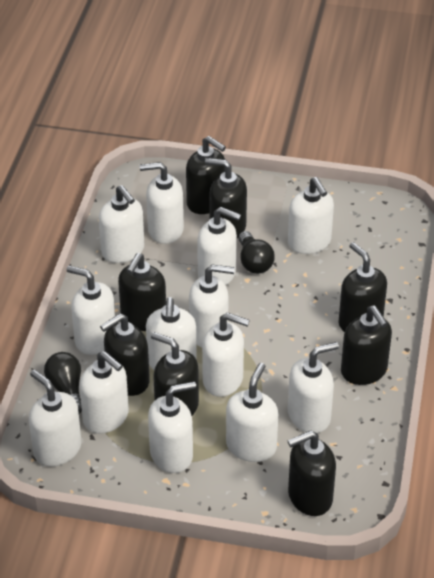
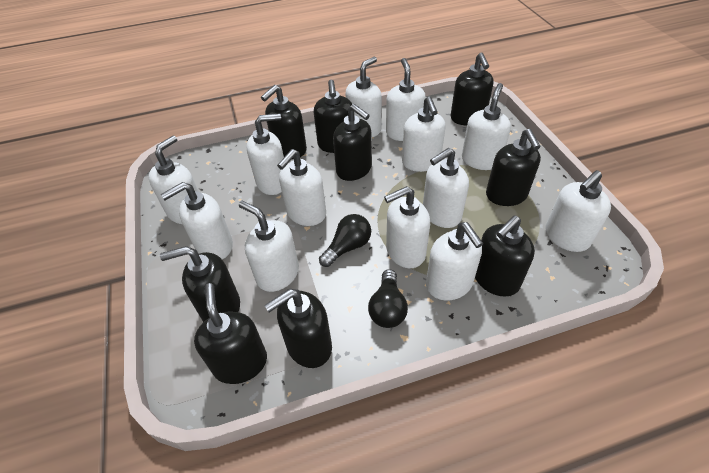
black soap dispenser: 8 -> 9

